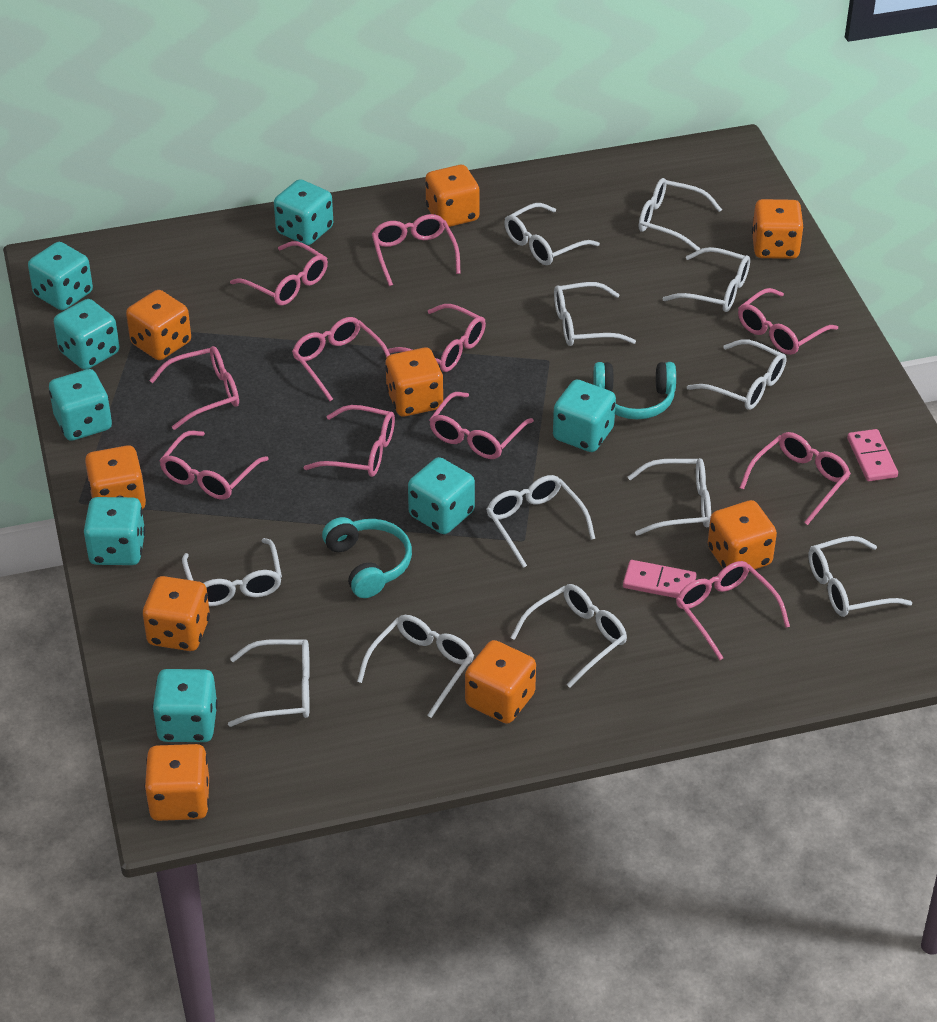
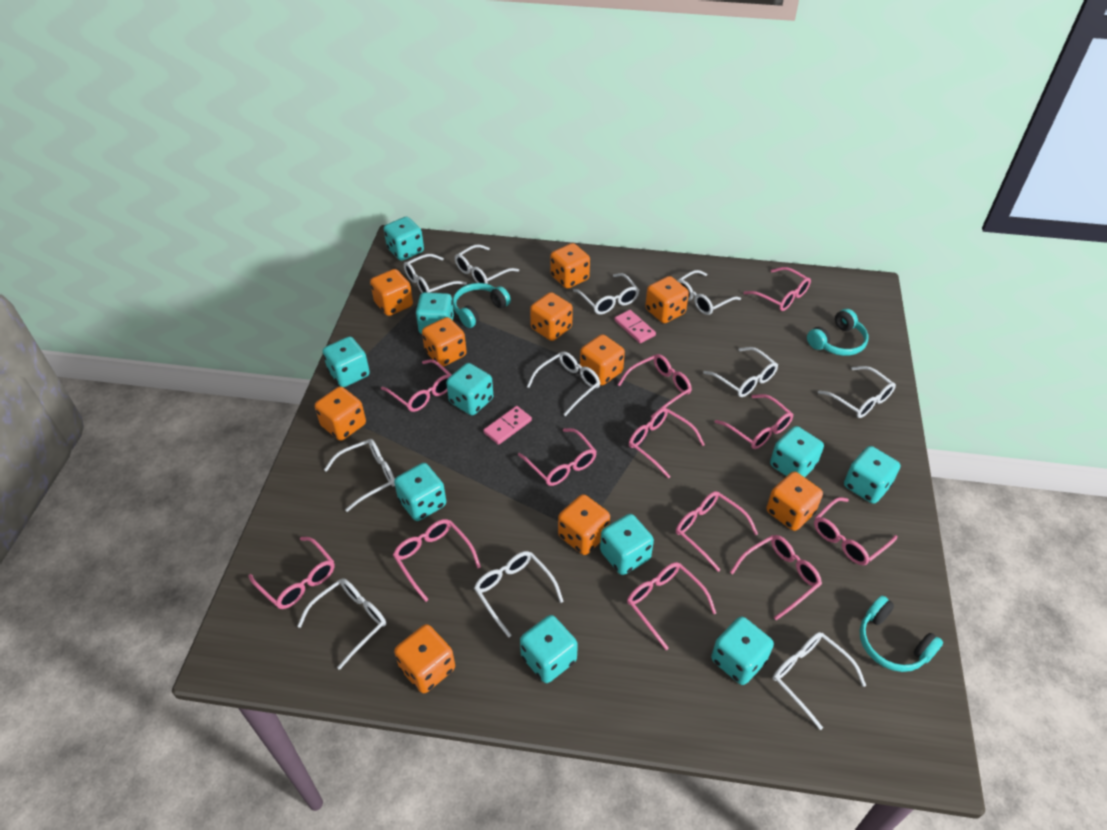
orange dice: 9 -> 10
pink glasses: 11 -> 12
turquoise dice: 8 -> 10
turquoise headphones: 2 -> 3
white glasses: 12 -> 11

